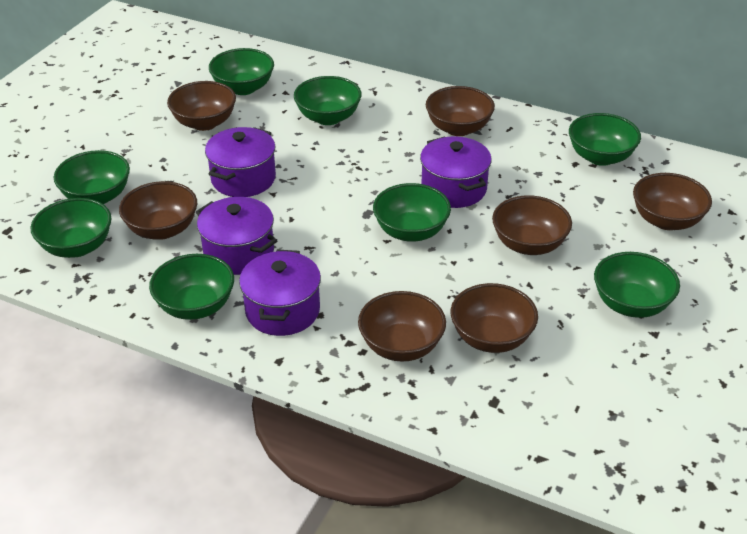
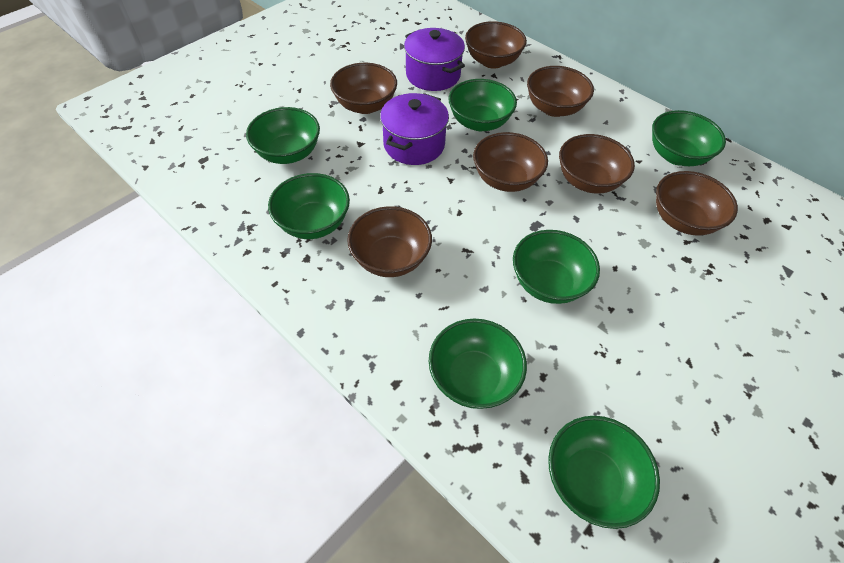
green bowl: 8 -> 7
purple pot: 4 -> 2

